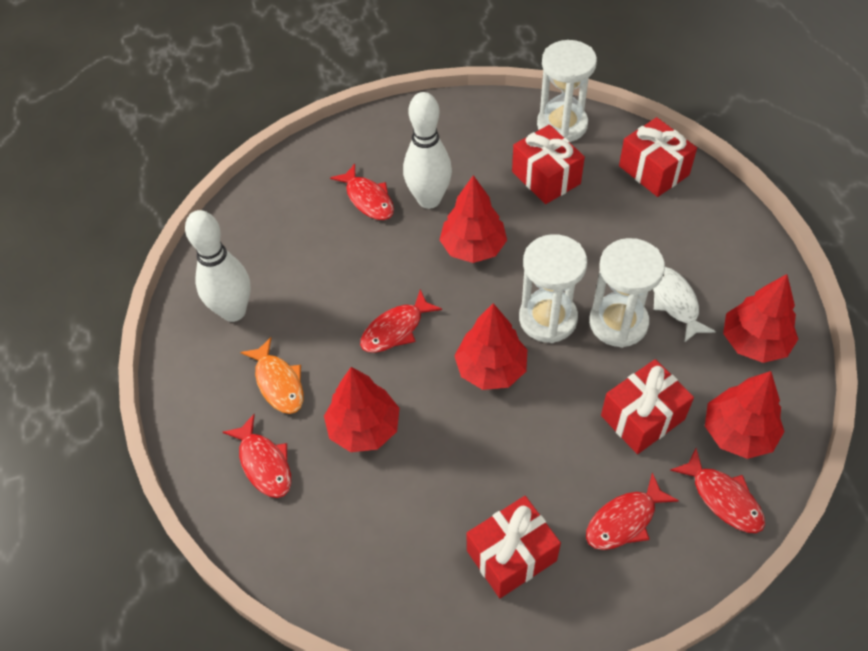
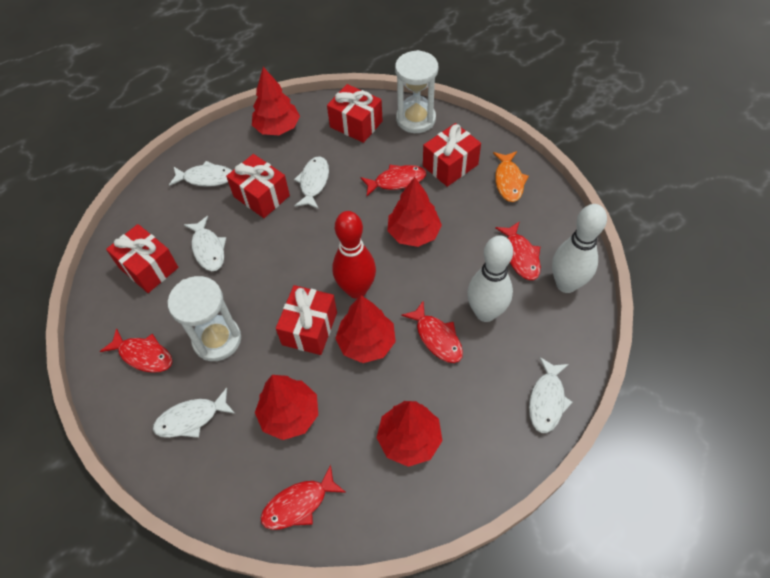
red bowling pin: 0 -> 1
red gift: 4 -> 5
white fish: 1 -> 5
white hourglass: 3 -> 2

